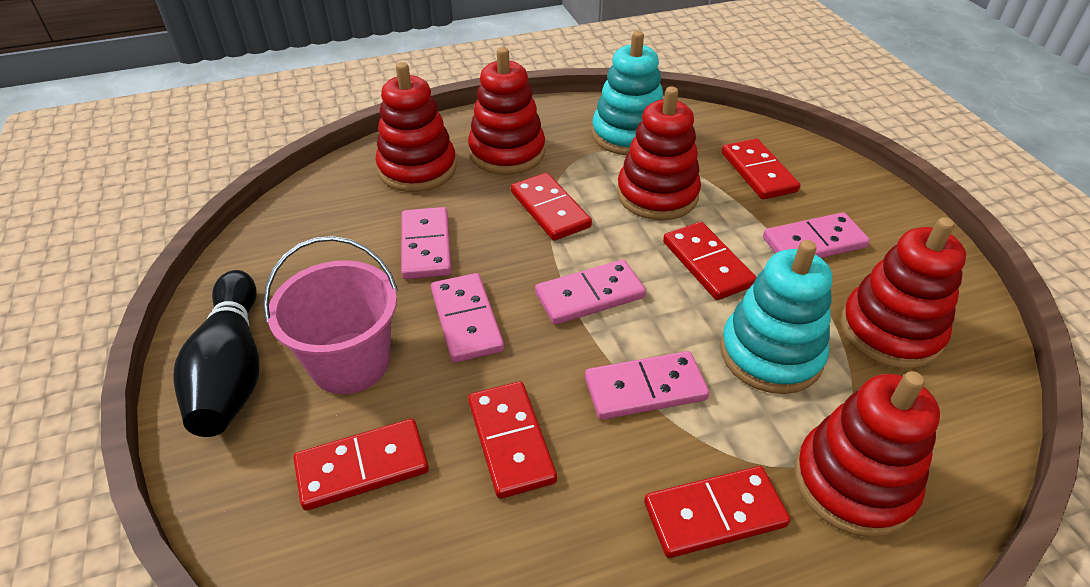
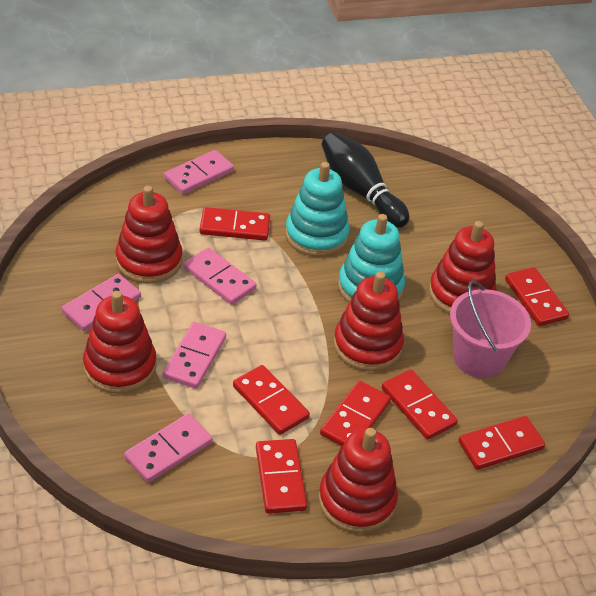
red domino: 6 -> 7

